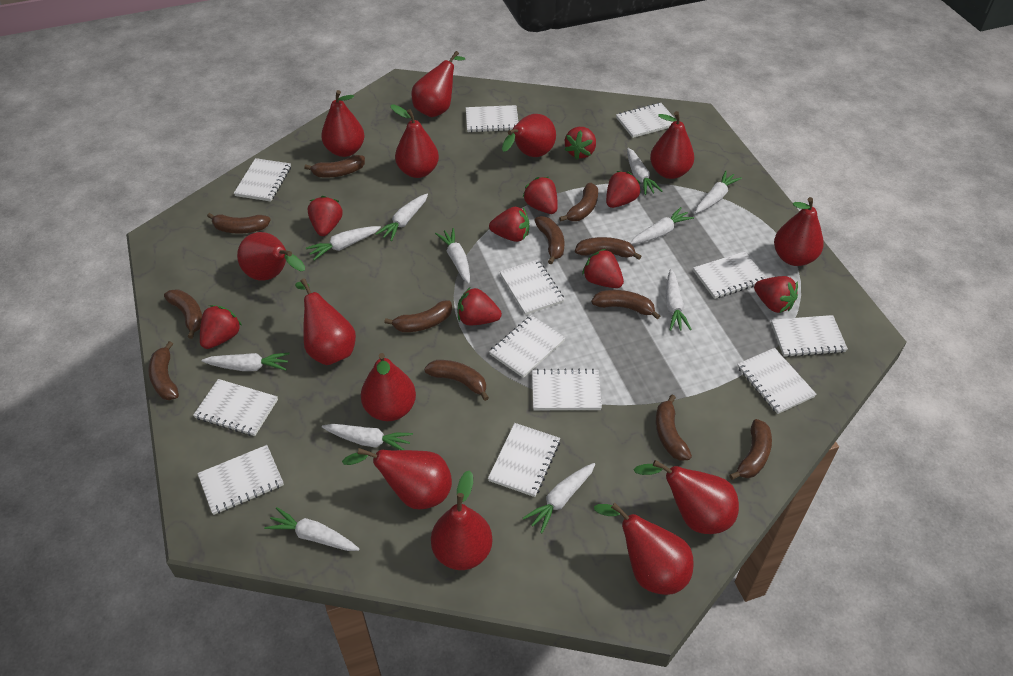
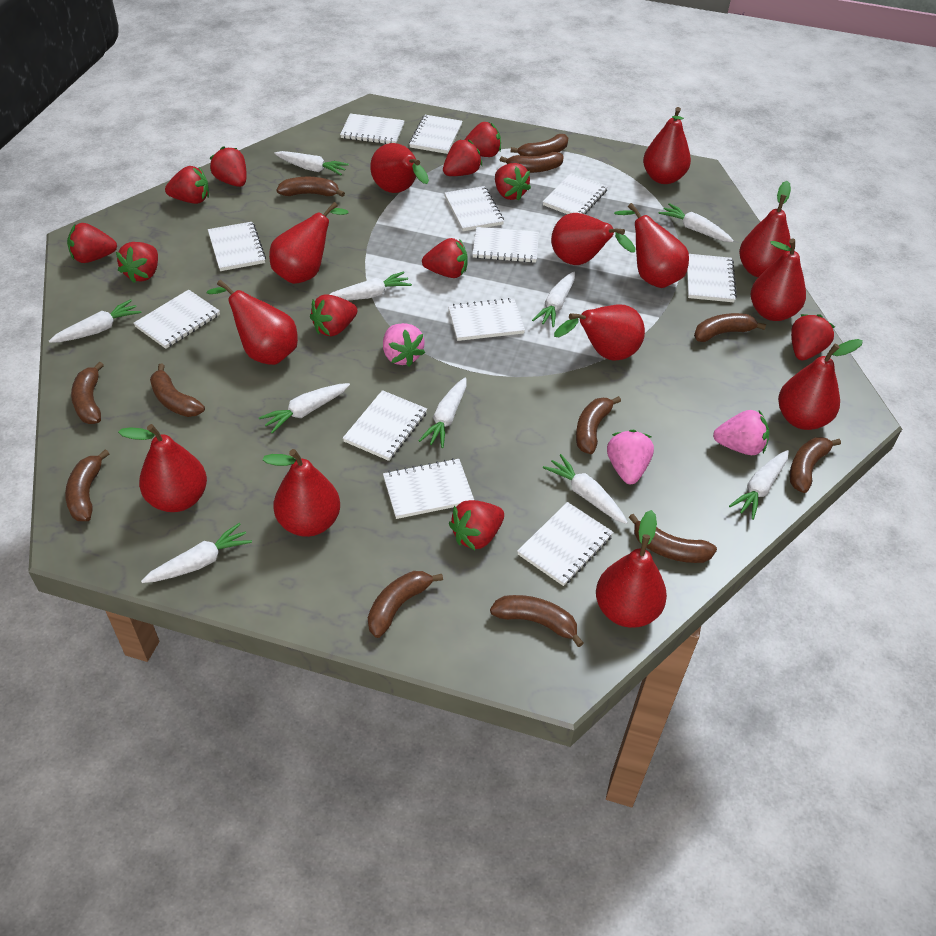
pink strawberry: 0 -> 3
red strawberry: 9 -> 11
white carrot: 11 -> 10

